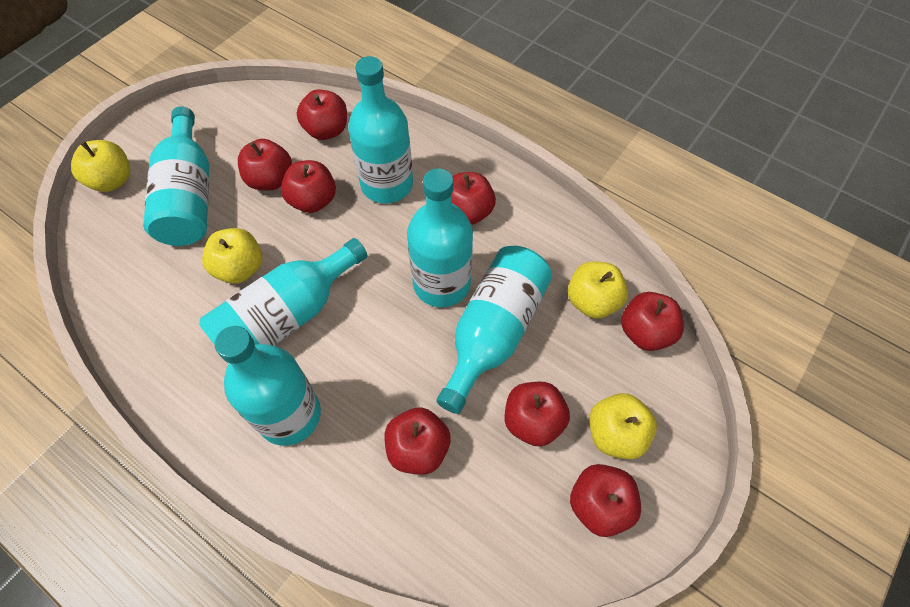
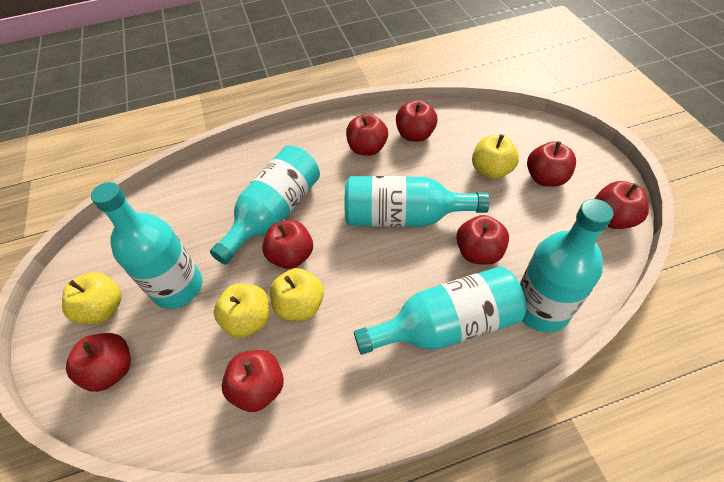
turquoise bottle: 6 -> 5

